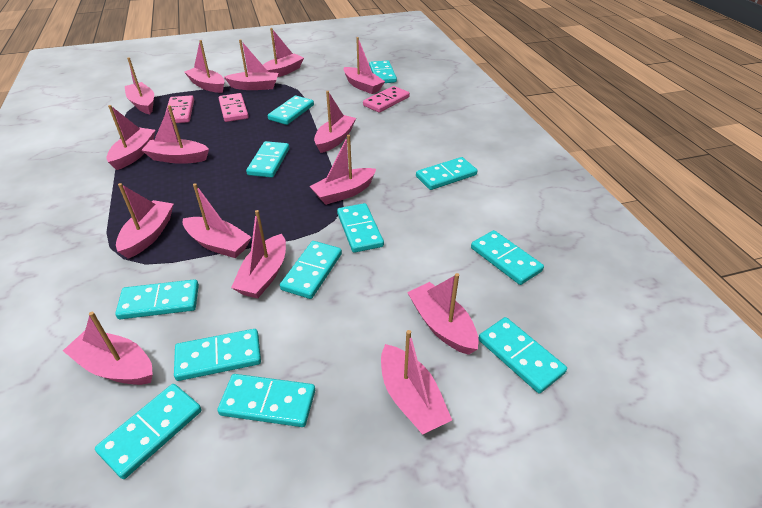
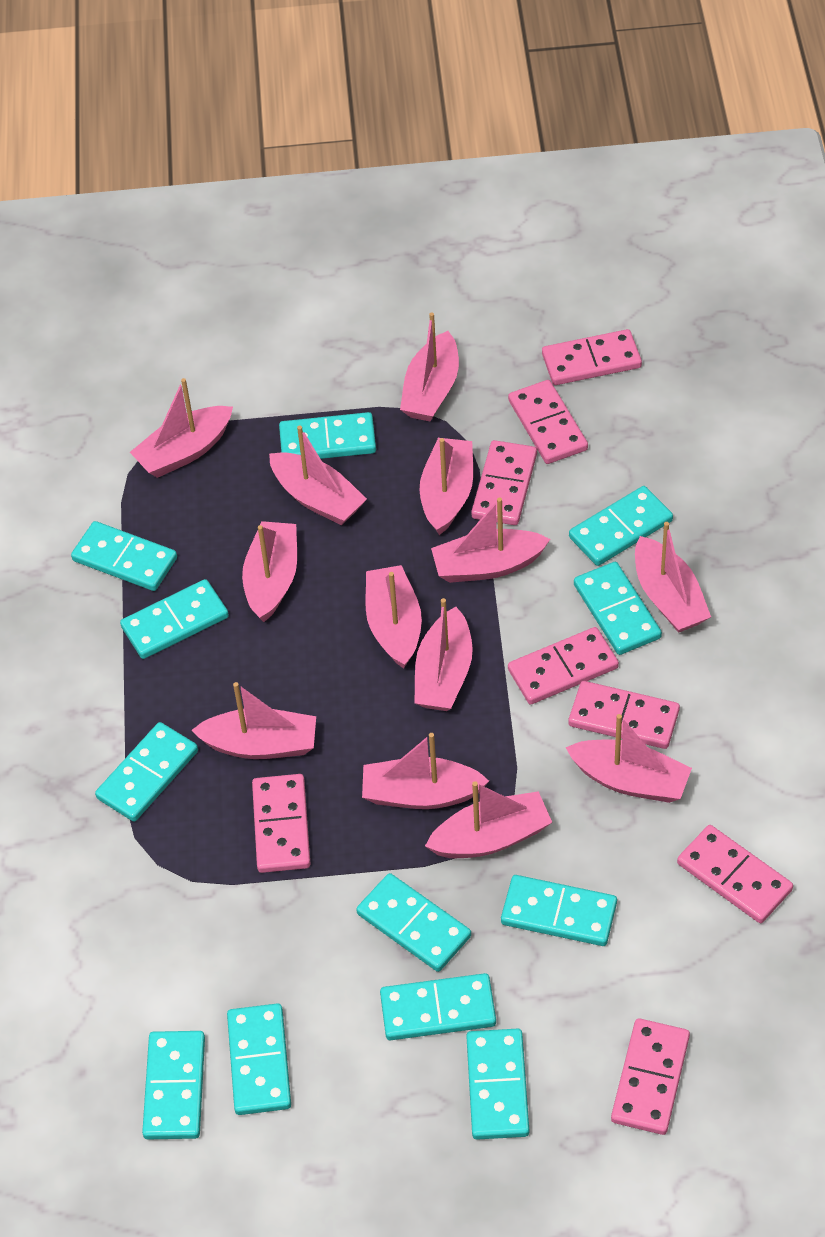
pink boat: 15 -> 13
pink domino: 3 -> 8

